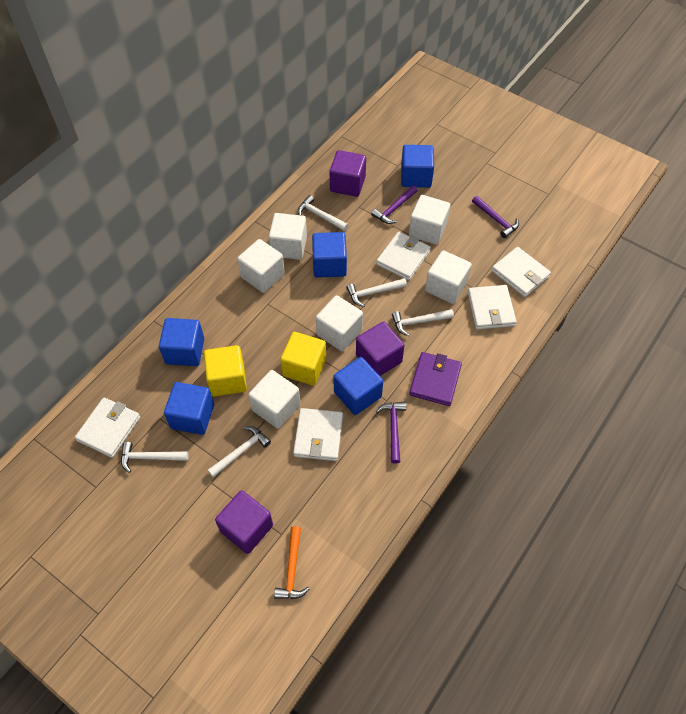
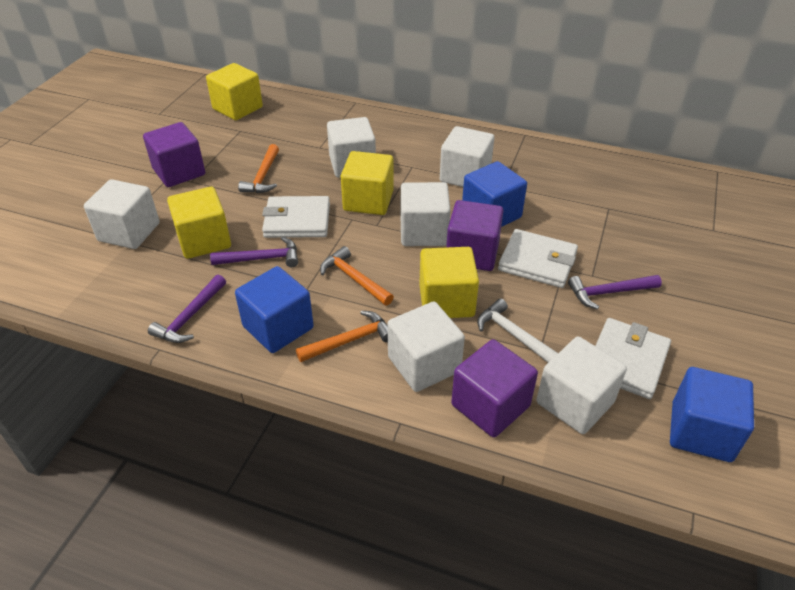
blue cube: 5 -> 3
orange hammer: 1 -> 3
purple wallet: 1 -> 0
white hammer: 5 -> 1
white wallet: 5 -> 3
yellow cube: 2 -> 4

